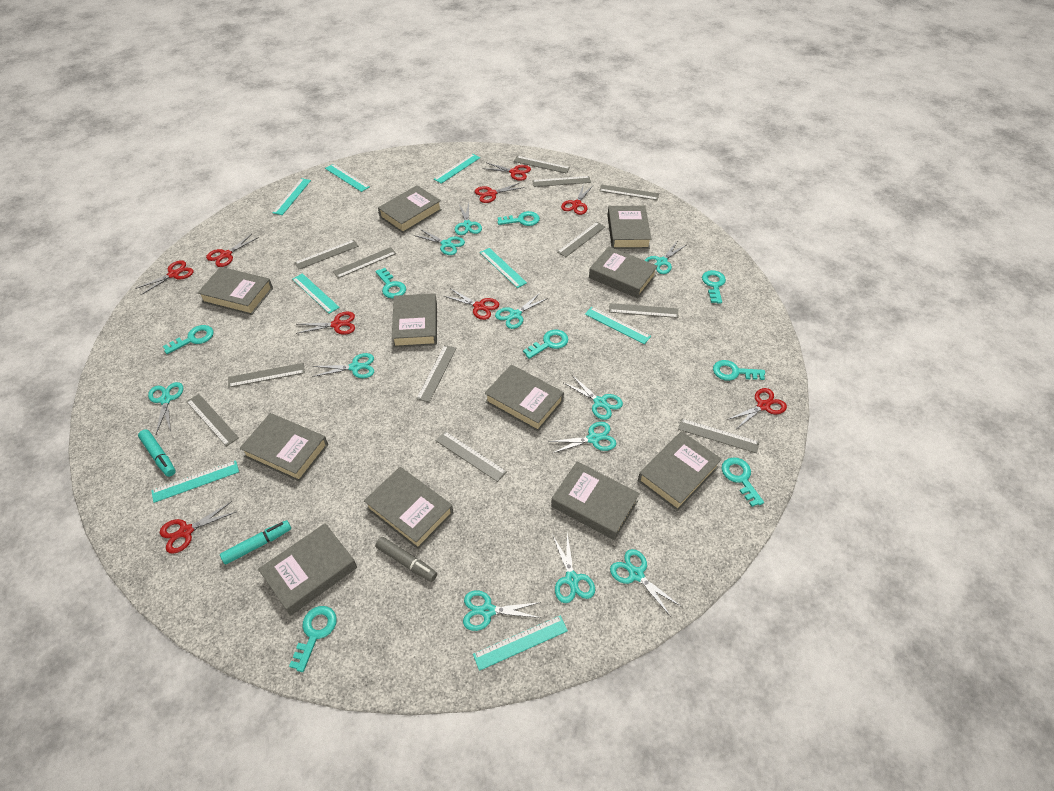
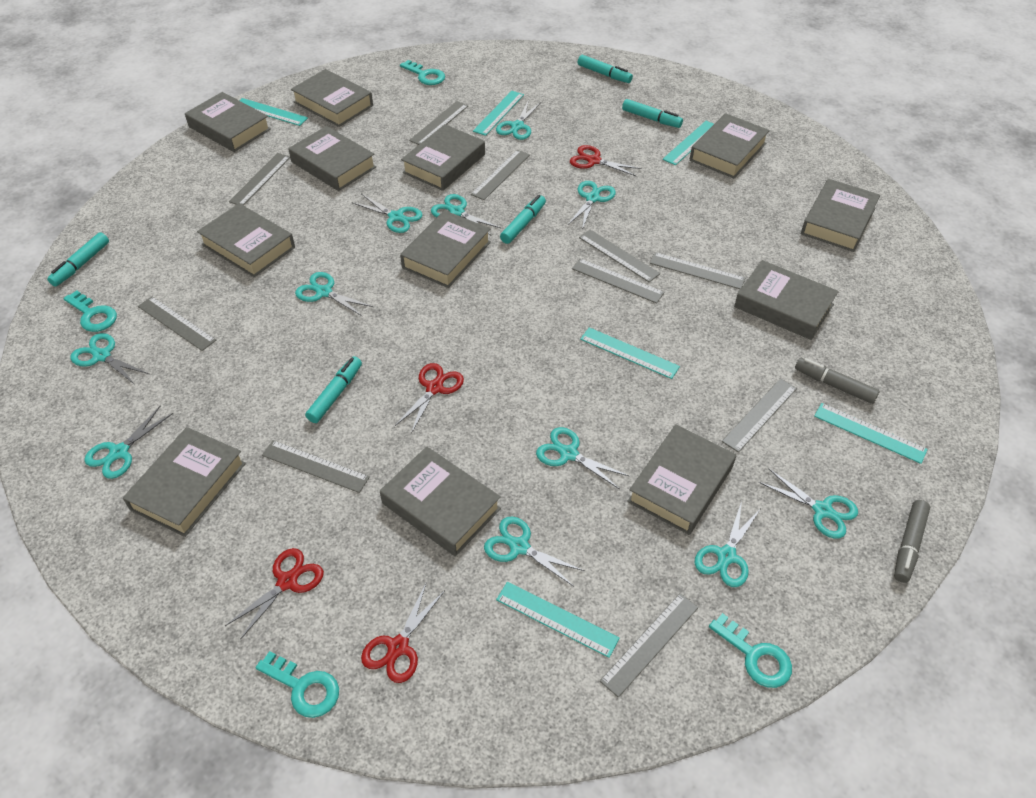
grey book: 11 -> 12
grey marker: 1 -> 2
grey ruler: 12 -> 10
red scissors: 9 -> 4
turquoise key: 8 -> 4
turquoise marker: 2 -> 5
turquoise ruler: 8 -> 6

